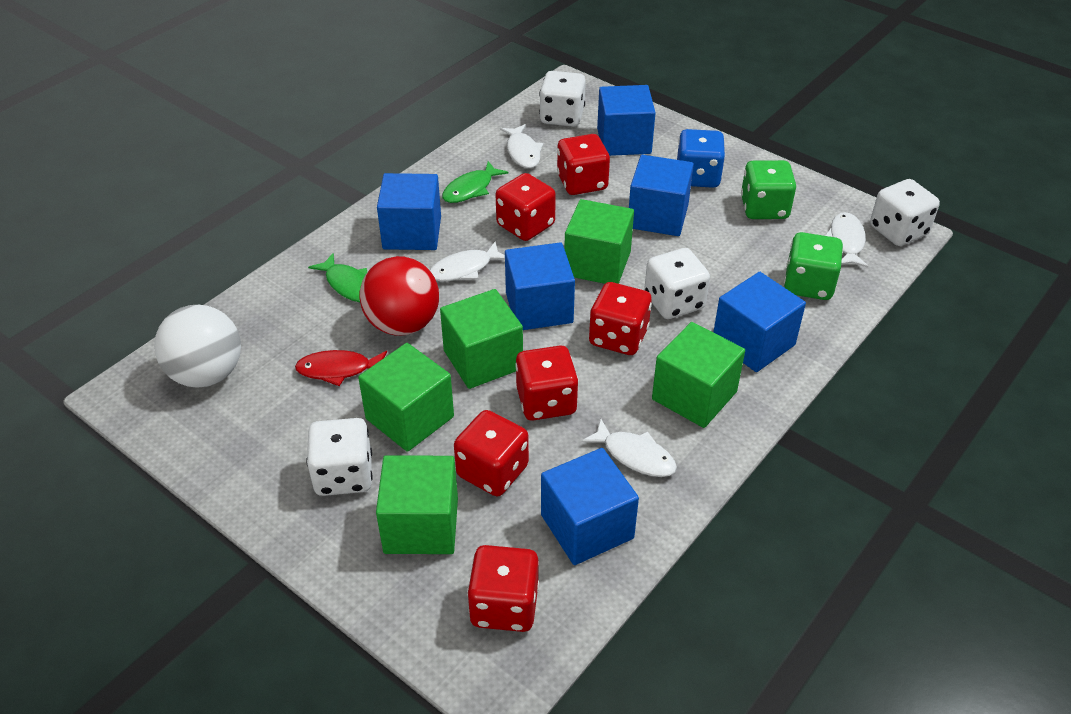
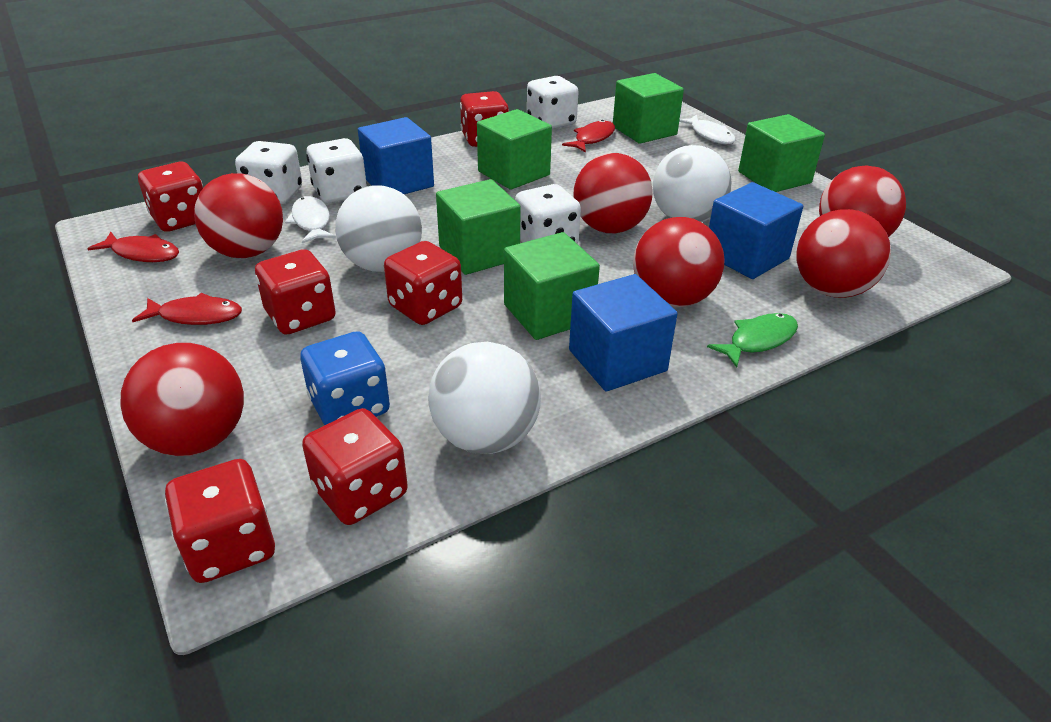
blue cube: 6 -> 3
green dice: 2 -> 0
green fish: 2 -> 1
red ball: 1 -> 6
red fish: 1 -> 3
white ball: 1 -> 3
white fish: 4 -> 2

